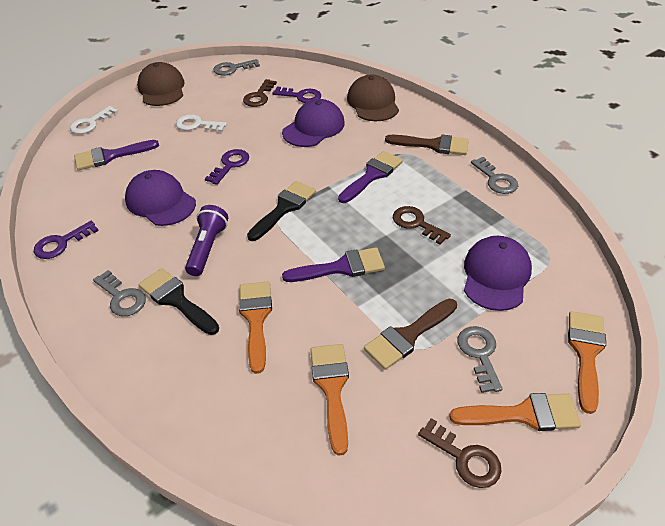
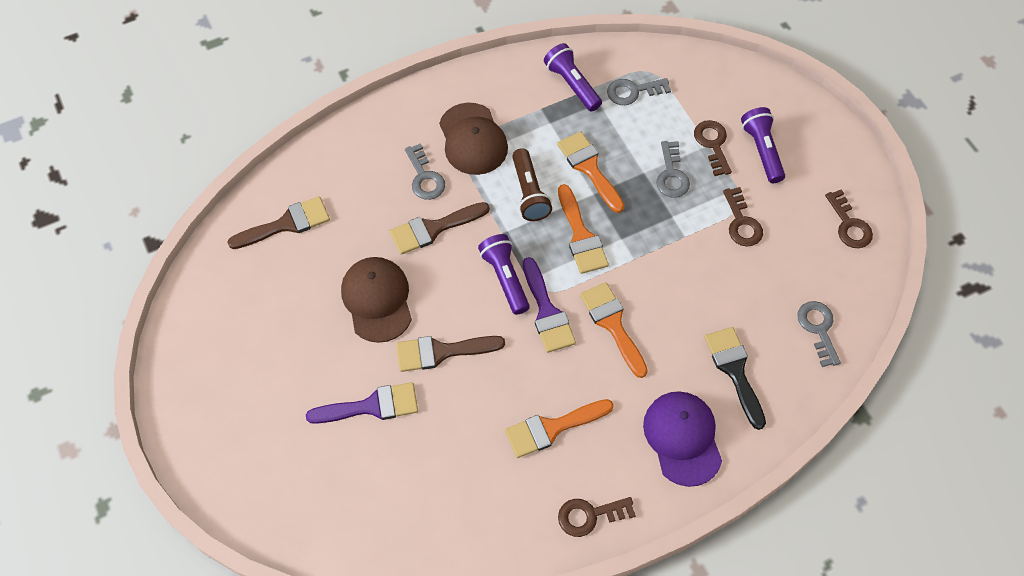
black brush: 2 -> 1
brown brush: 2 -> 3
brown flashlight: 0 -> 1
brown key: 3 -> 4
purple brush: 3 -> 2
purple cap: 3 -> 1
purple flashlight: 1 -> 3
purple key: 3 -> 0
white key: 2 -> 0

